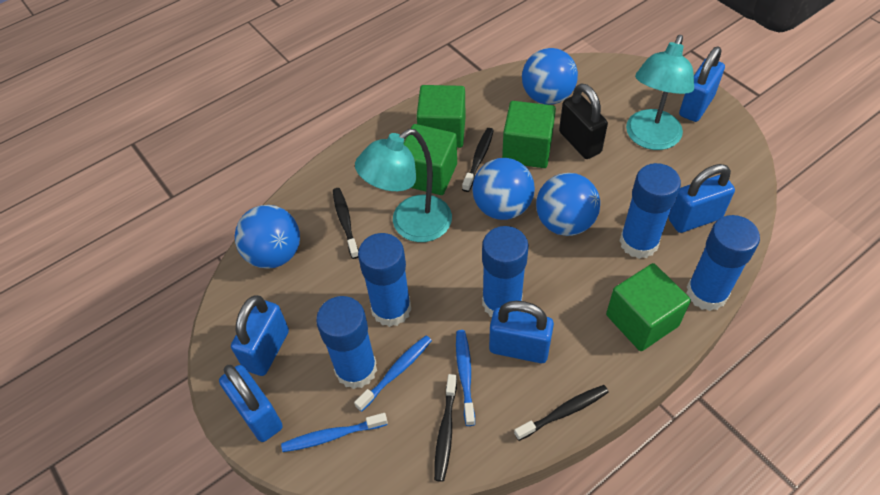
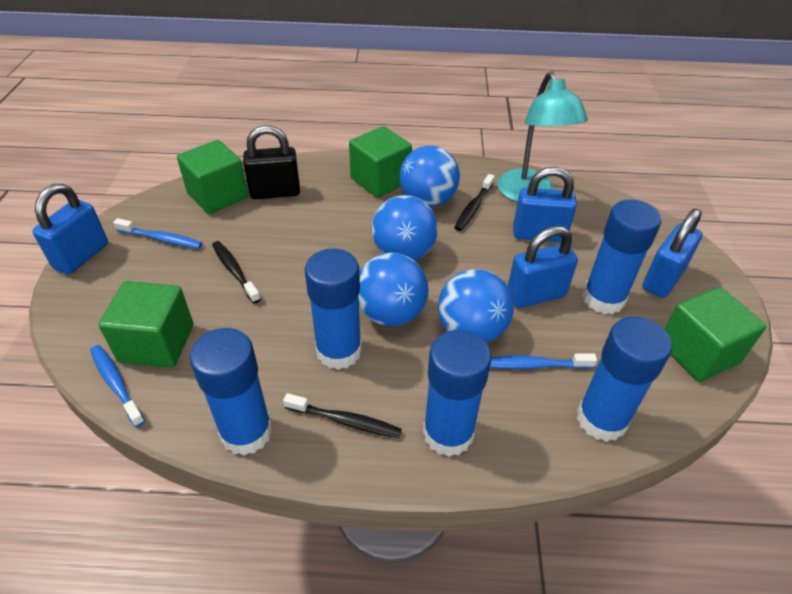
black toothbrush: 4 -> 3
blue padlock: 5 -> 4
turquoise lamp: 2 -> 1

